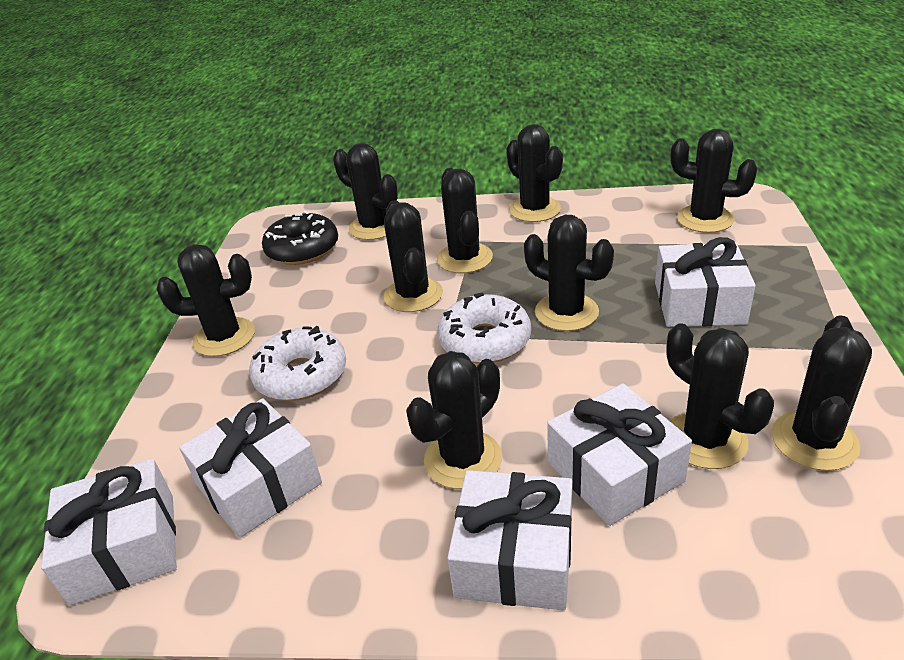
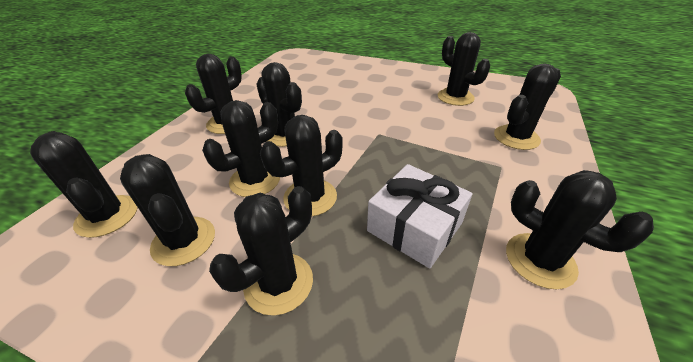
black donut: 1 -> 0
white donut: 2 -> 0
white gift: 5 -> 1

